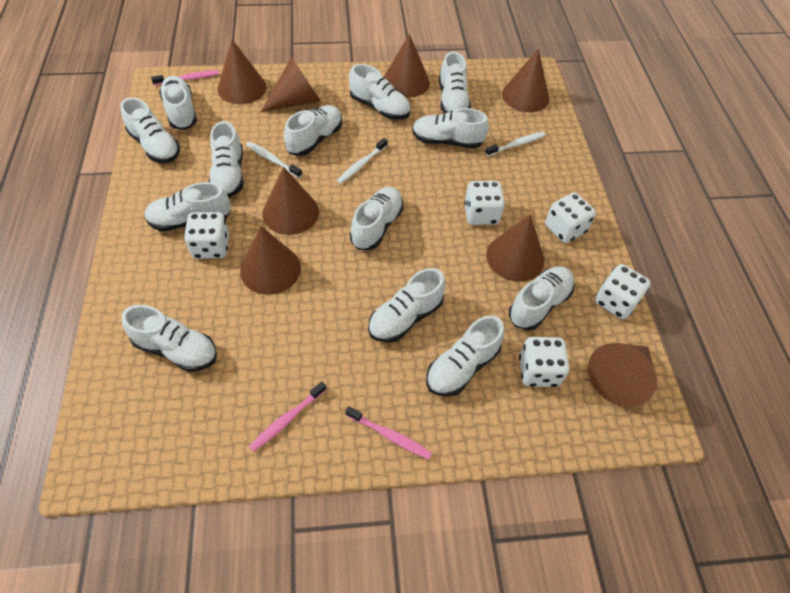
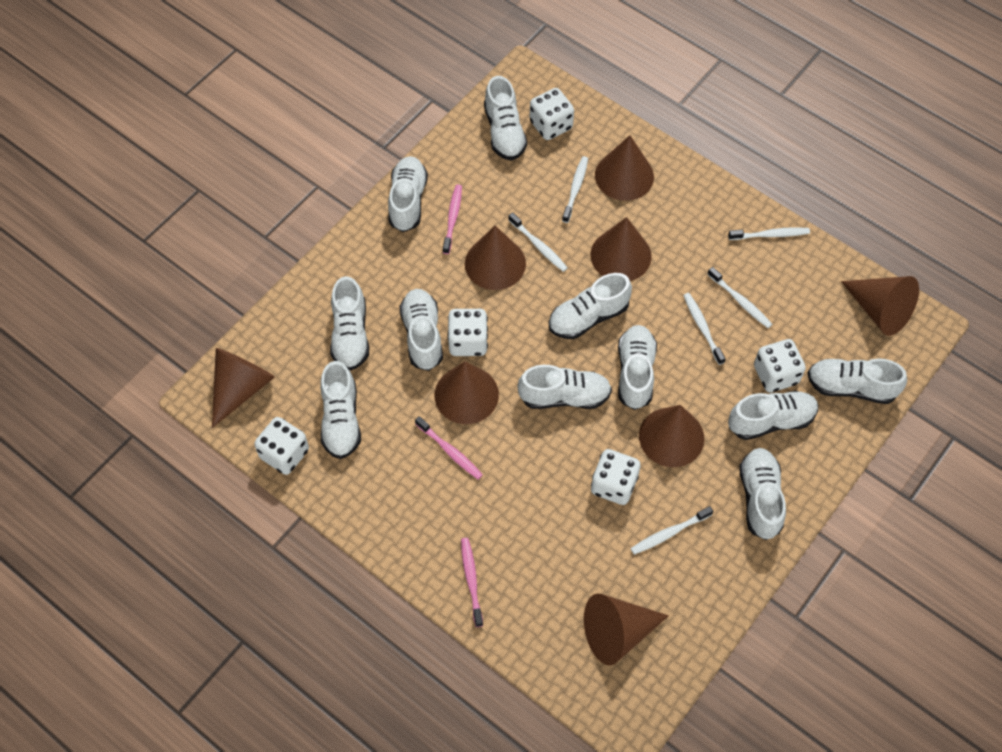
white shoe: 13 -> 11
white toothbrush: 3 -> 6

